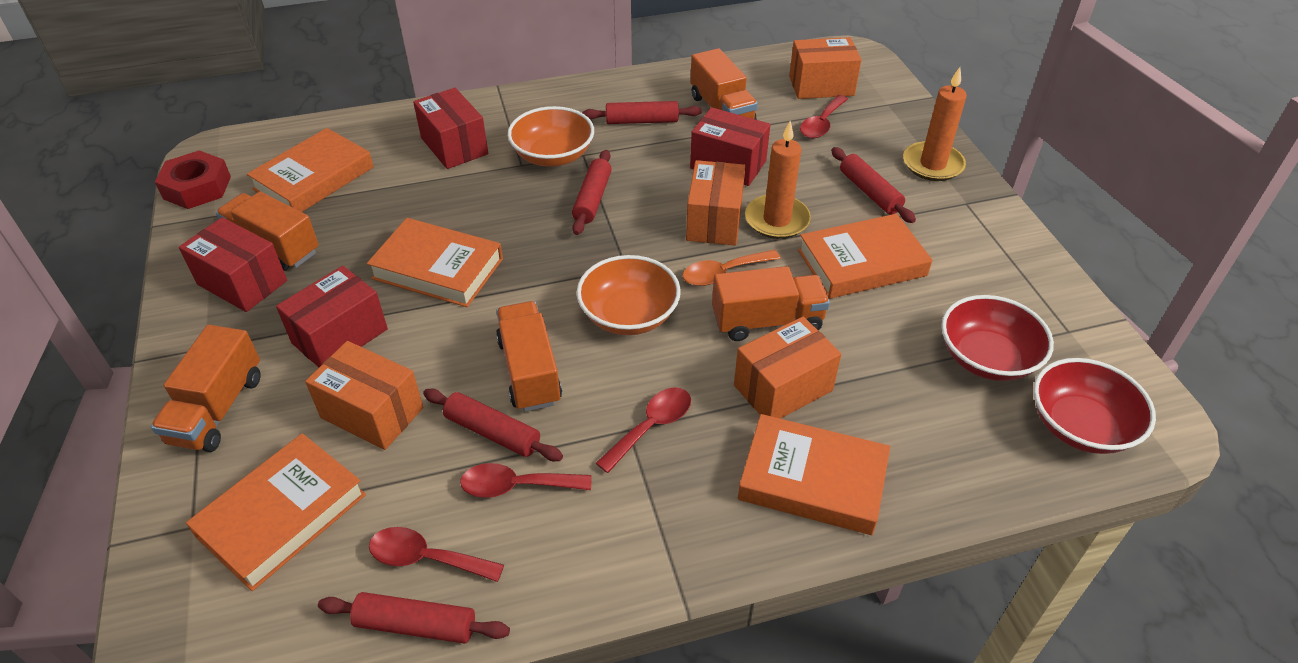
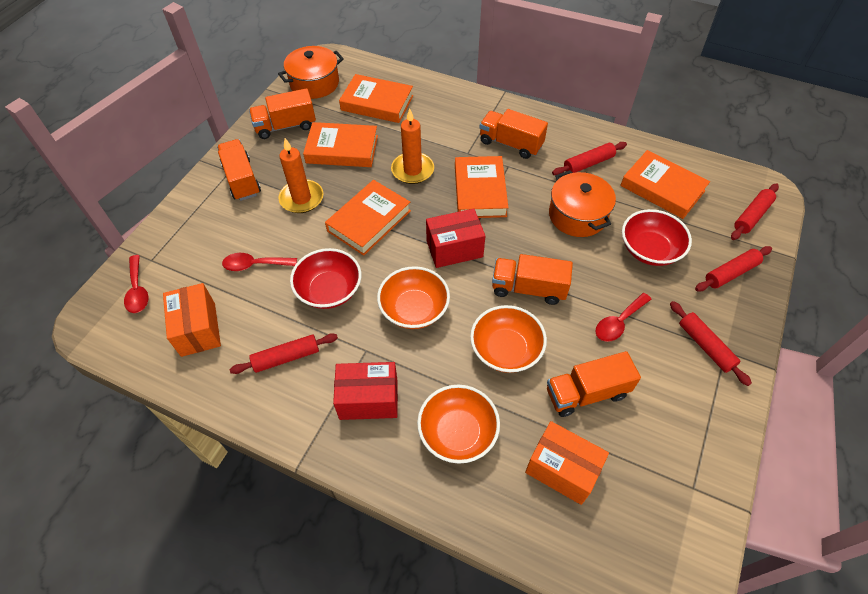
orange bowl: 2 -> 3
orange box: 4 -> 2
orange pot: 0 -> 2
orange spoon: 1 -> 0
red box: 4 -> 2
red nut: 1 -> 0
red spoon: 4 -> 3

